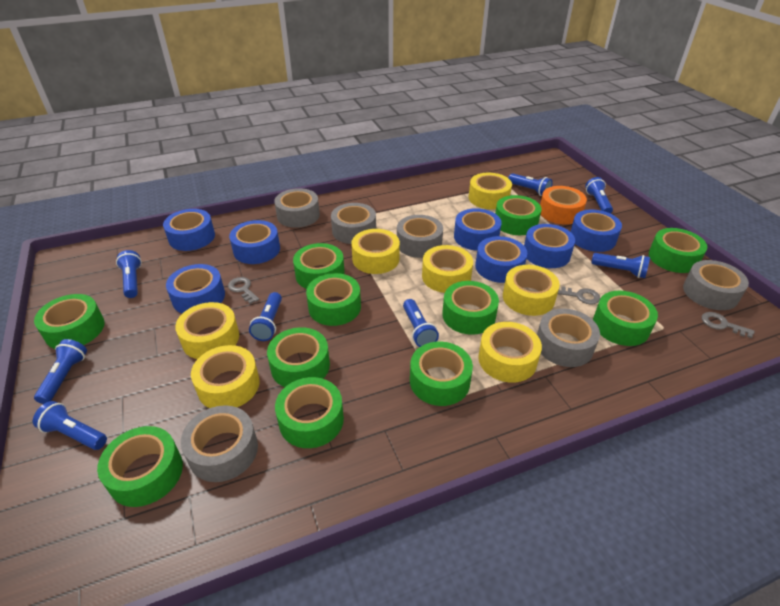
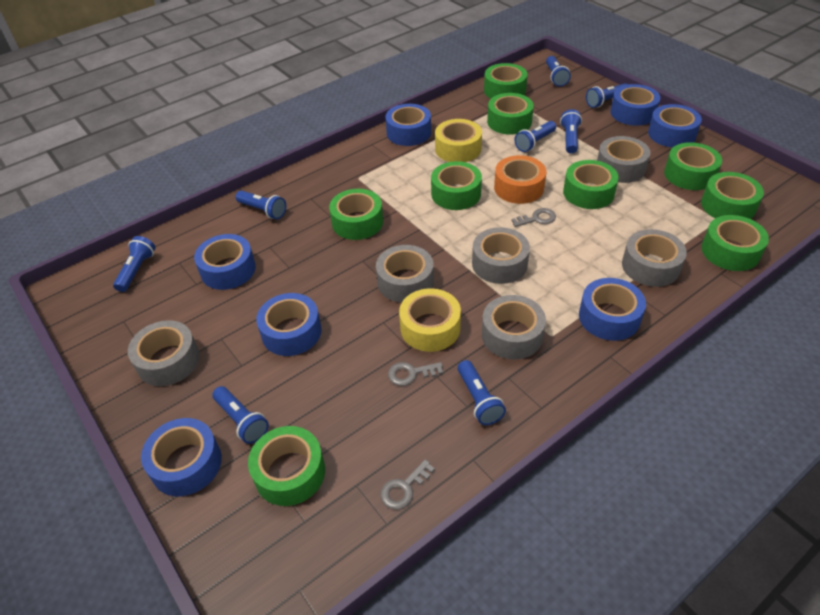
green tape: 11 -> 9
yellow tape: 7 -> 2

